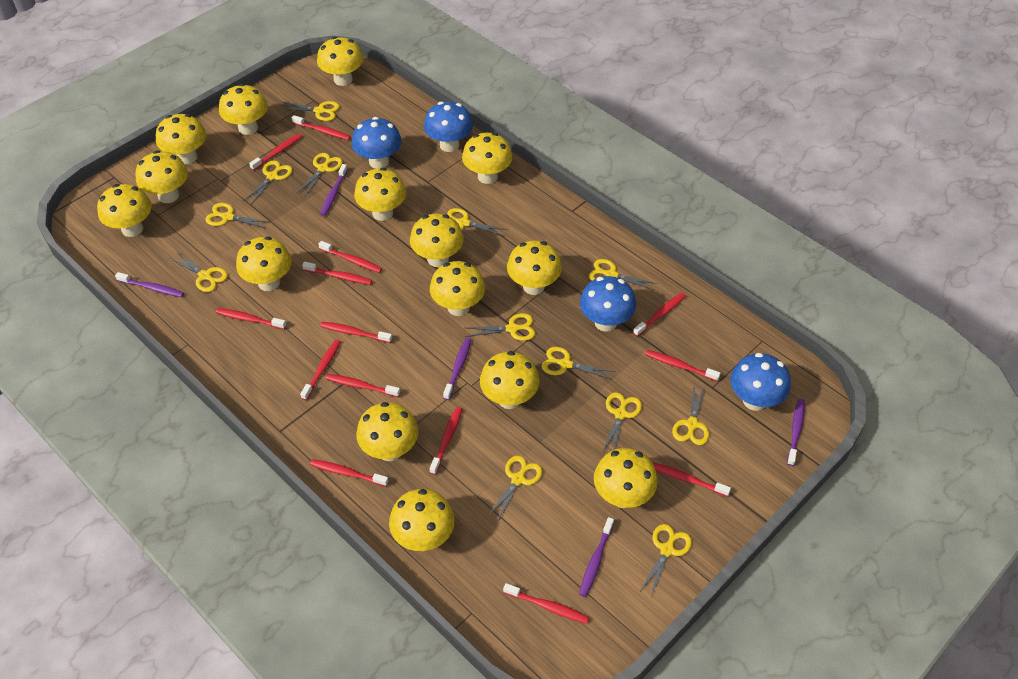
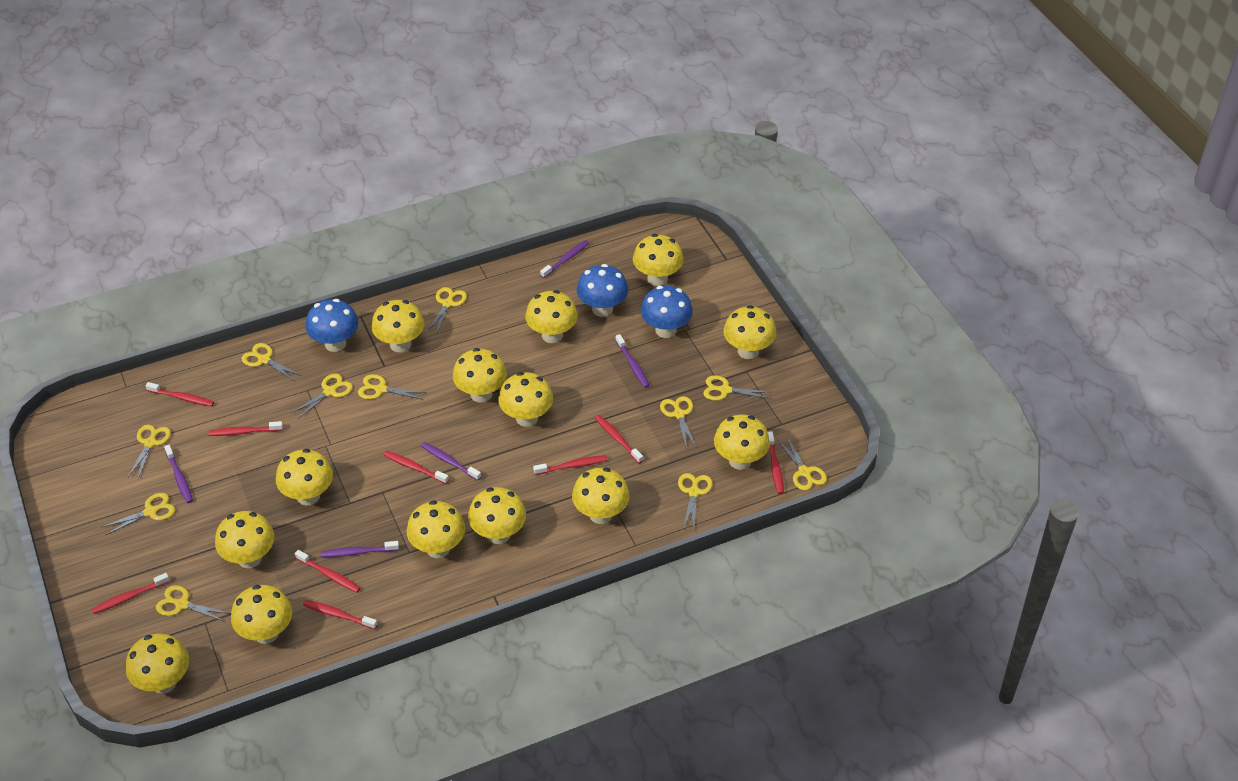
blue mushroom: 4 -> 3
red toothbrush: 14 -> 9
yellow mushroom: 15 -> 14
yellow scissors: 13 -> 11

